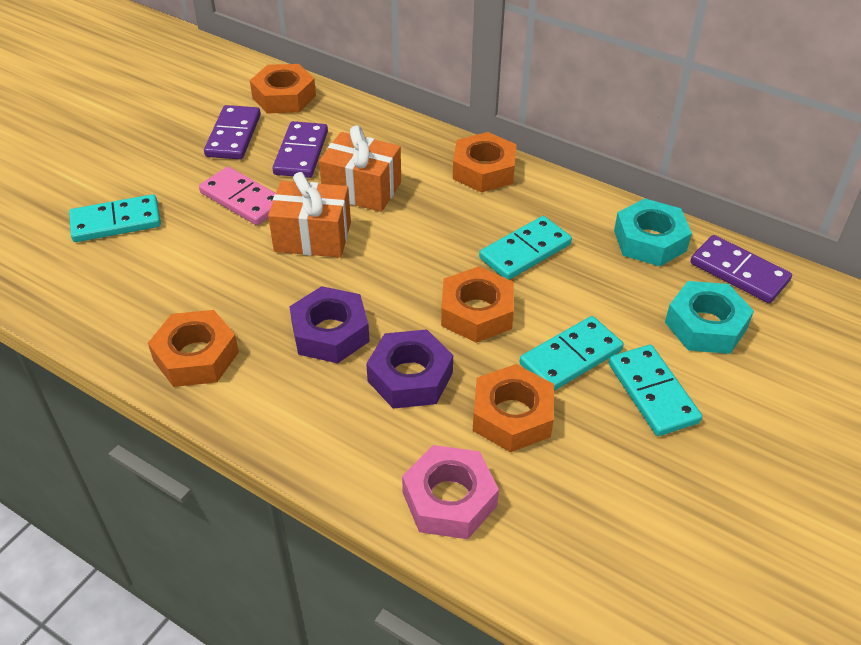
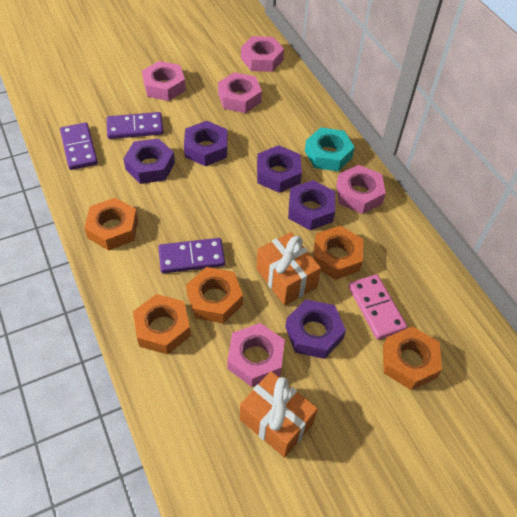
pink nut: 1 -> 5
purple nut: 2 -> 5
turquoise domino: 4 -> 0
turquoise nut: 2 -> 1

